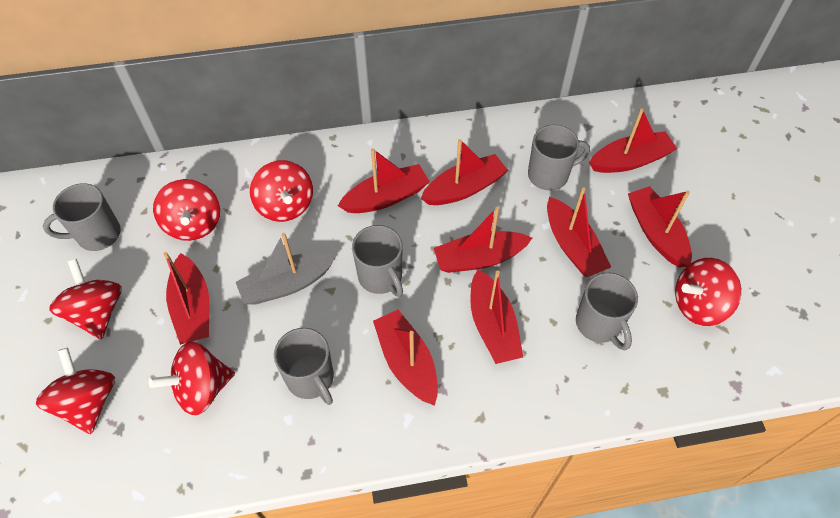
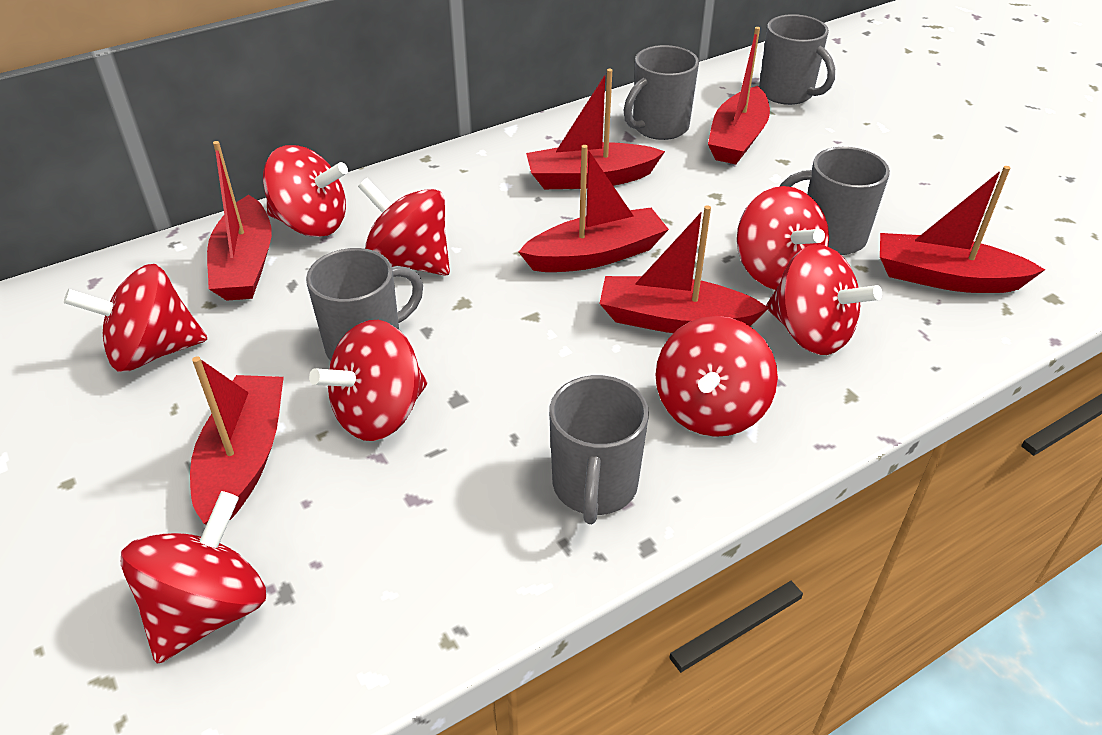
grey boat: 1 -> 0
red boat: 9 -> 7
red spinning top: 6 -> 8

